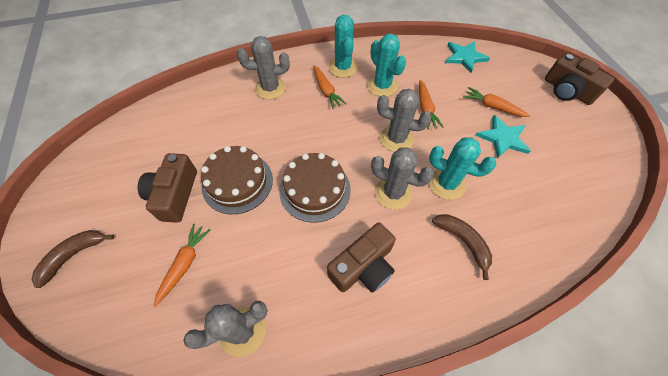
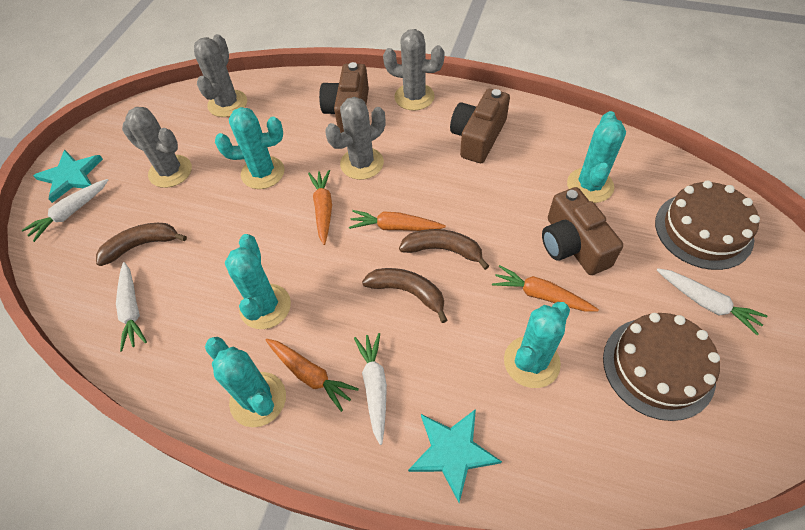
brown banana: 2 -> 3
turquoise cactus: 3 -> 5
white carrot: 0 -> 4

